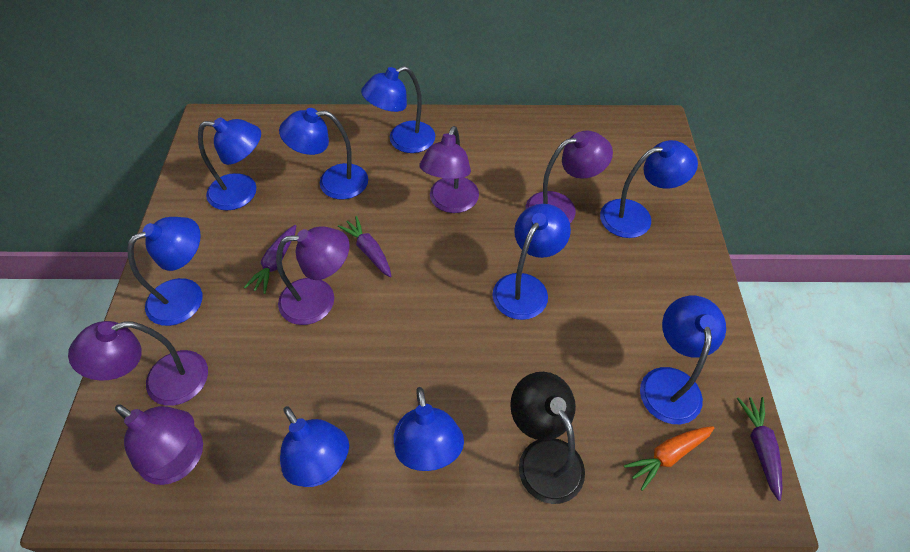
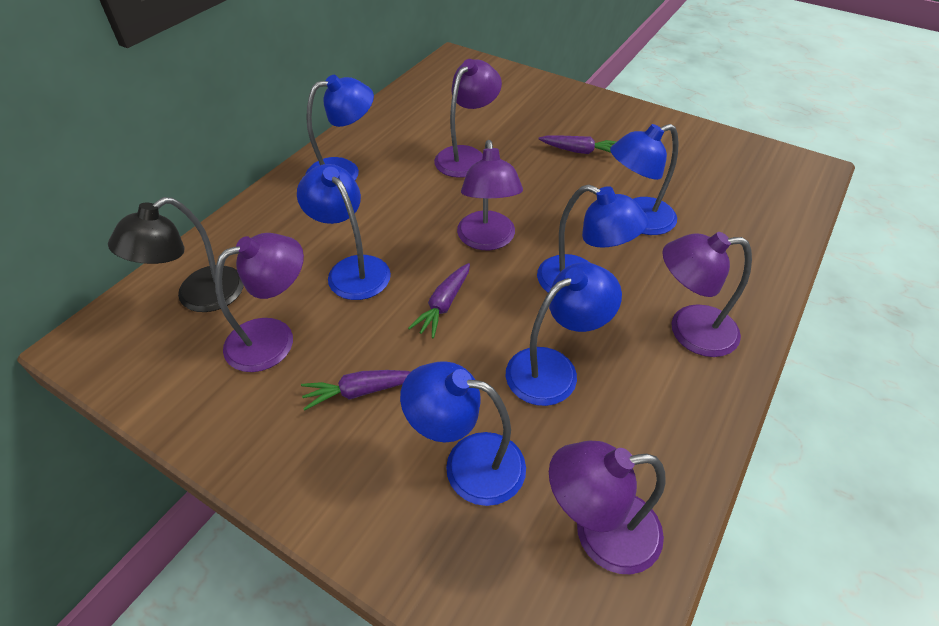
blue lamp: 9 -> 6
orange carrot: 1 -> 0

